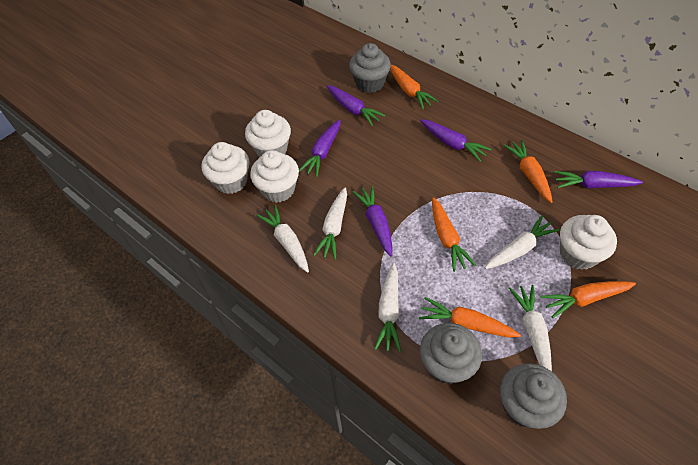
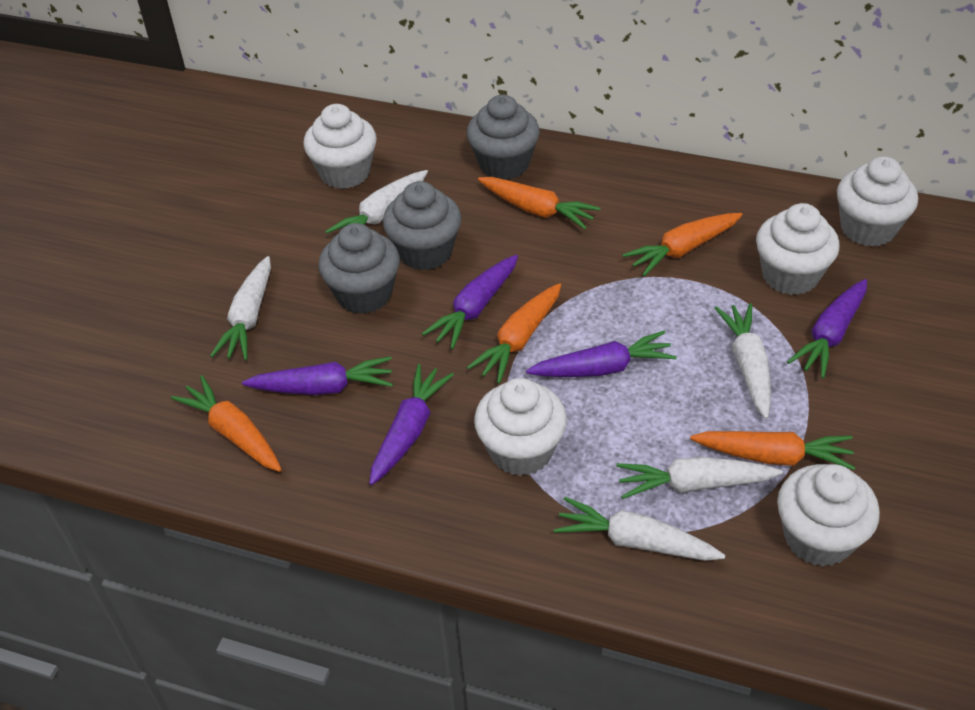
white cupcake: 4 -> 5

